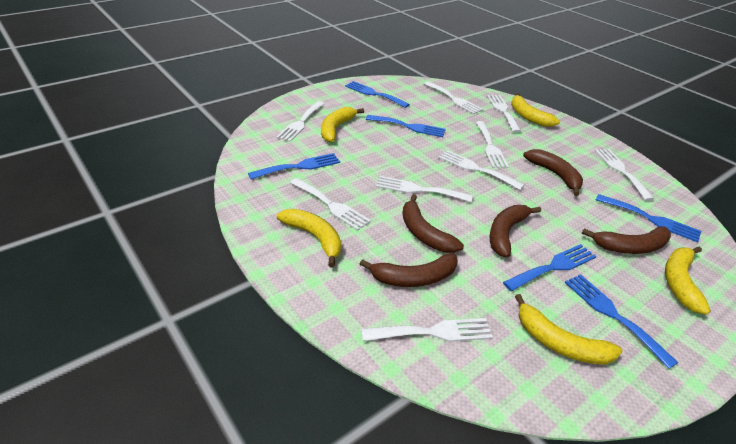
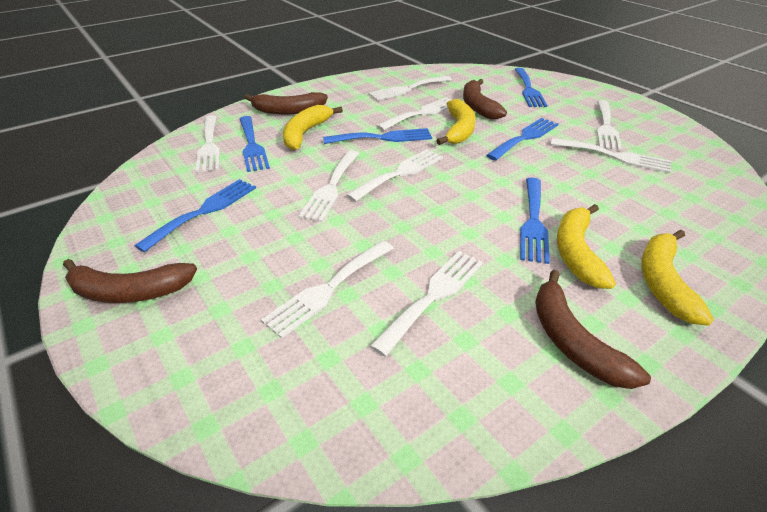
brown banana: 5 -> 4
yellow banana: 5 -> 4

